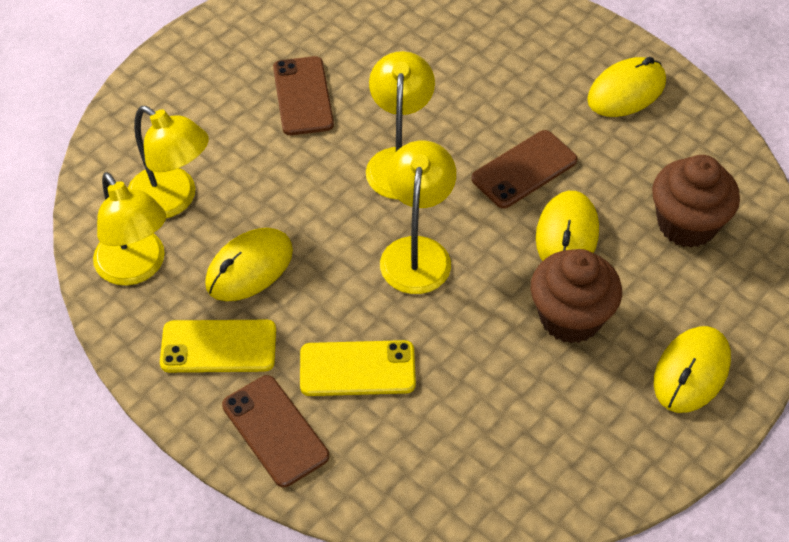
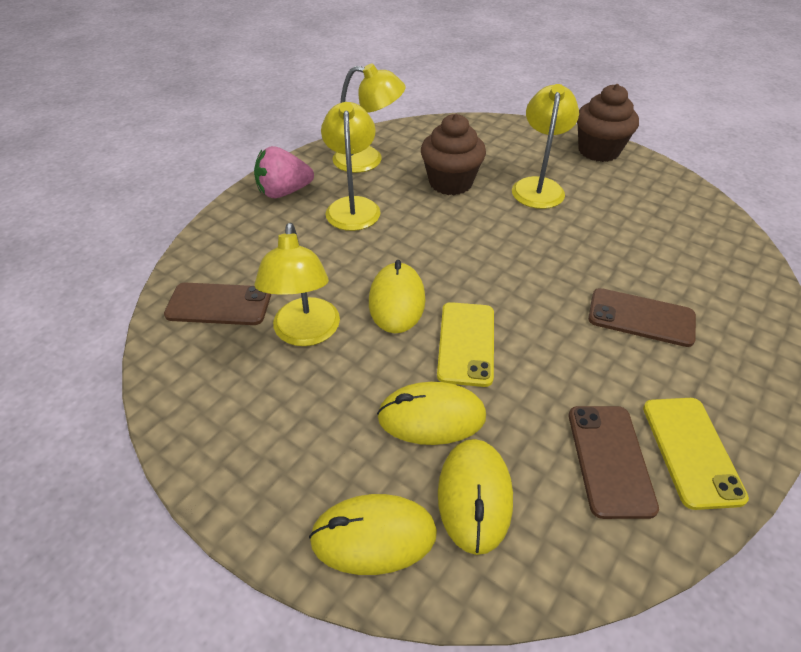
pink strawberry: 0 -> 1

